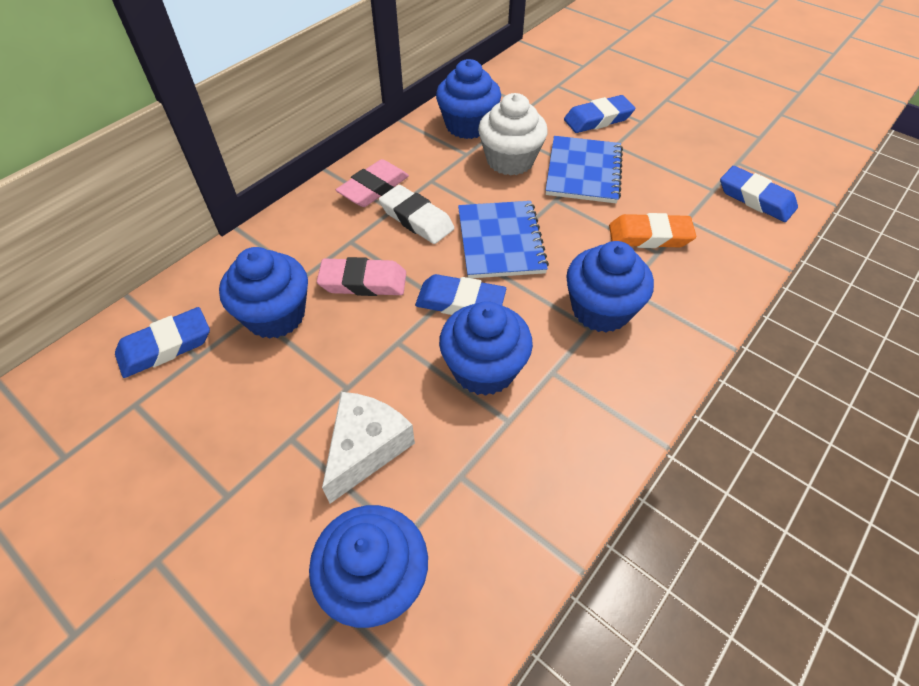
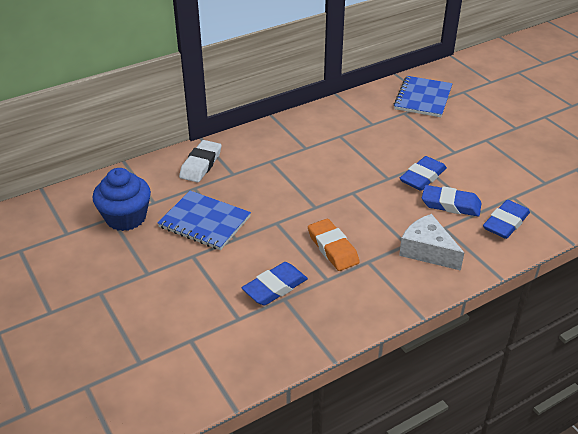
blue cupcake: 5 -> 1
pink eraser: 2 -> 0
white cupcake: 1 -> 0

